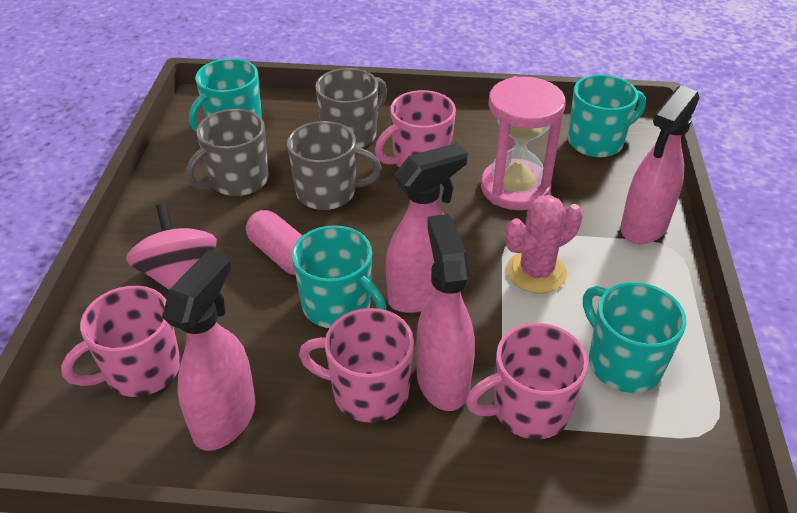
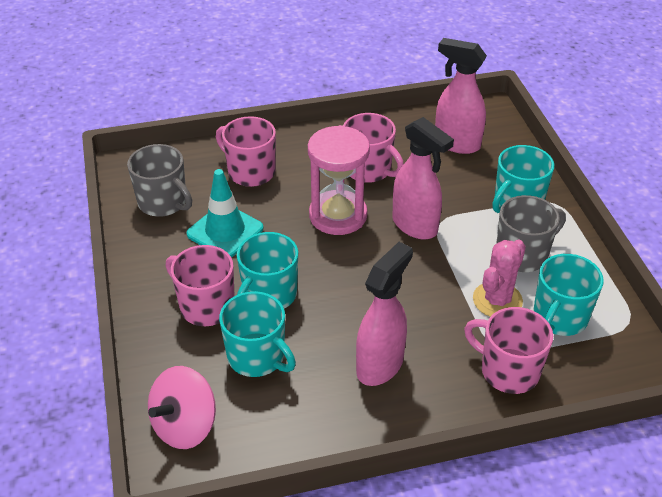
grey mug: 3 -> 2
pink capsule: 1 -> 0
pink spray bottle: 4 -> 3
turquoise traffic cone: 0 -> 1

